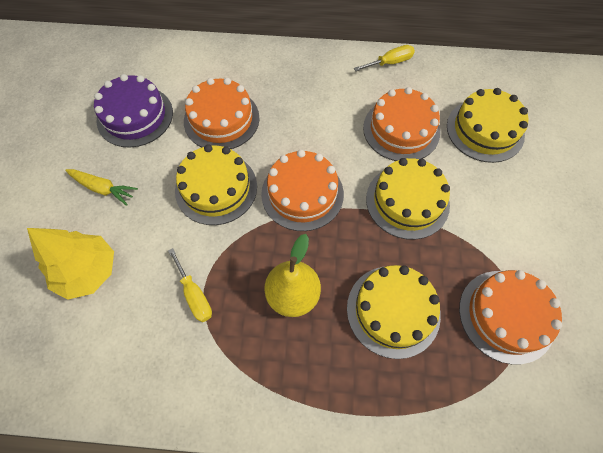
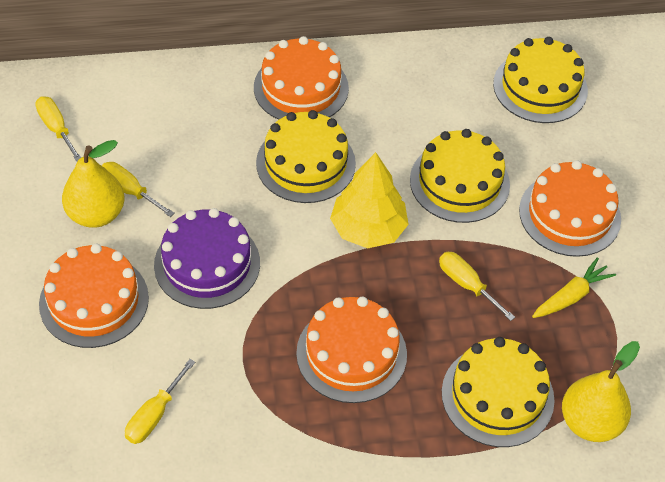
yellow pear: 1 -> 2
yellow screwdriver: 2 -> 4

